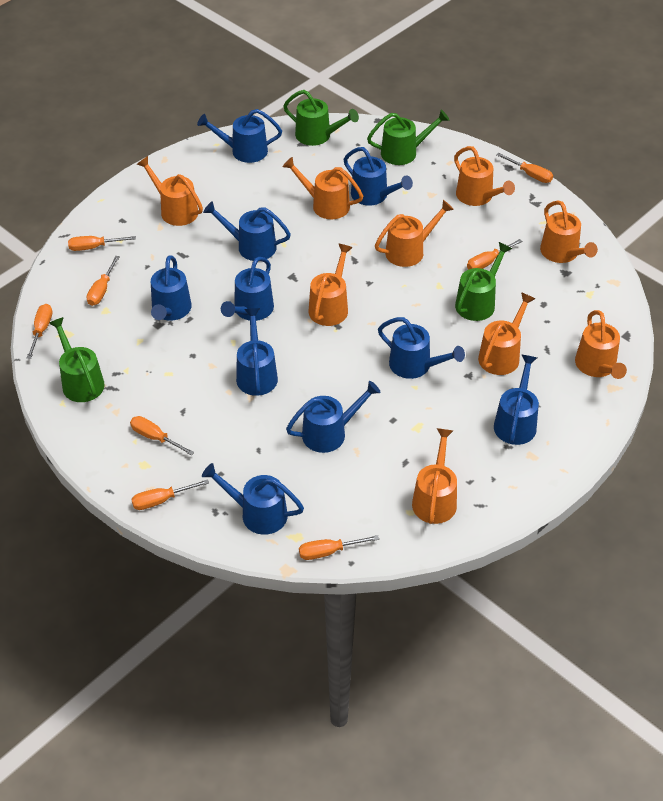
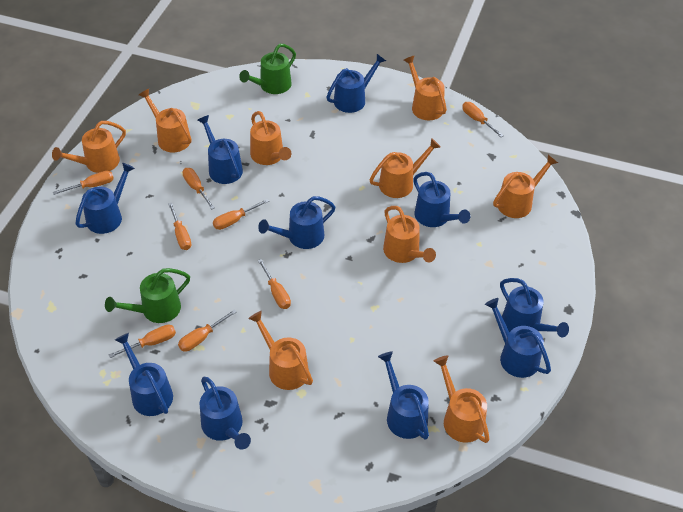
green watering can: 4 -> 2

